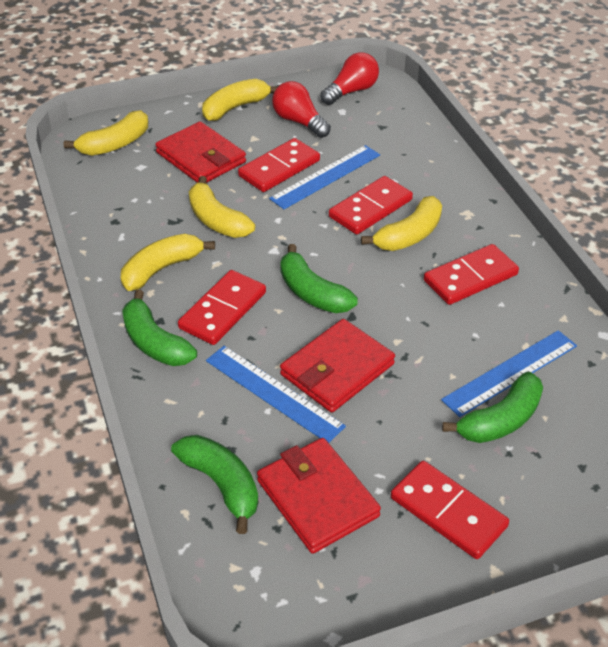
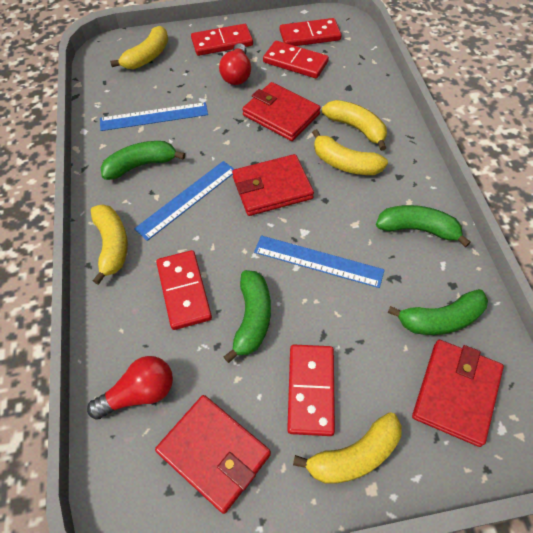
red wallet: 3 -> 4

